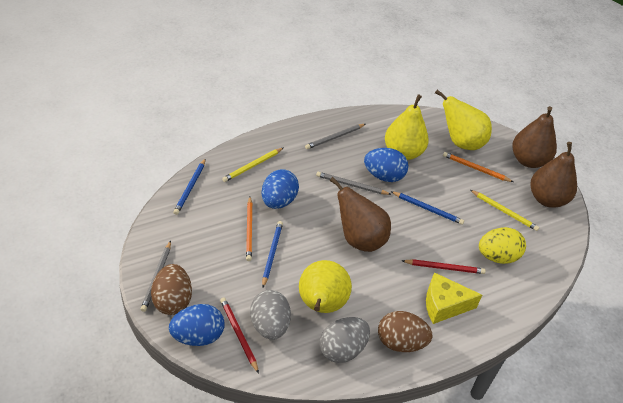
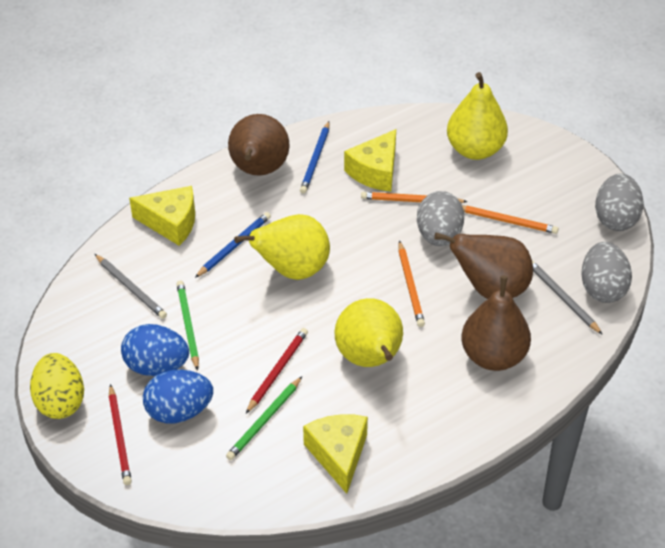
blue egg: 3 -> 2
blue pencil: 3 -> 2
brown egg: 2 -> 0
green pencil: 0 -> 2
grey egg: 2 -> 3
grey pencil: 3 -> 2
orange pencil: 2 -> 3
yellow cheese: 1 -> 3
yellow pencil: 2 -> 0

